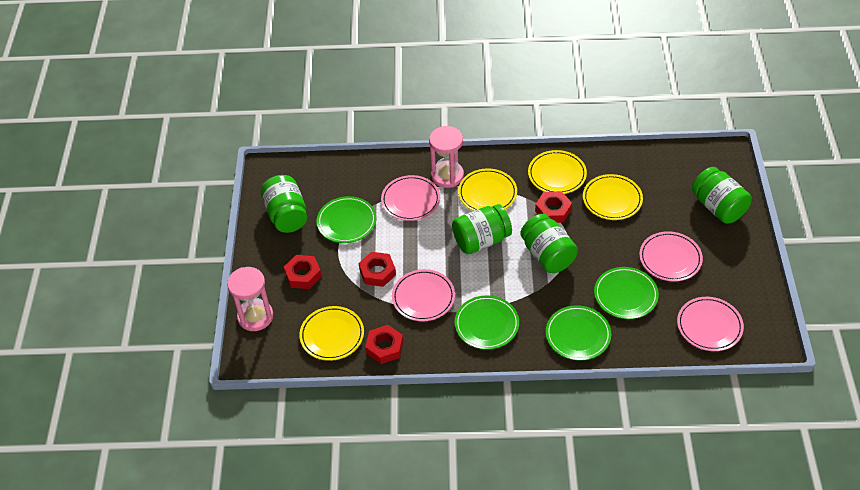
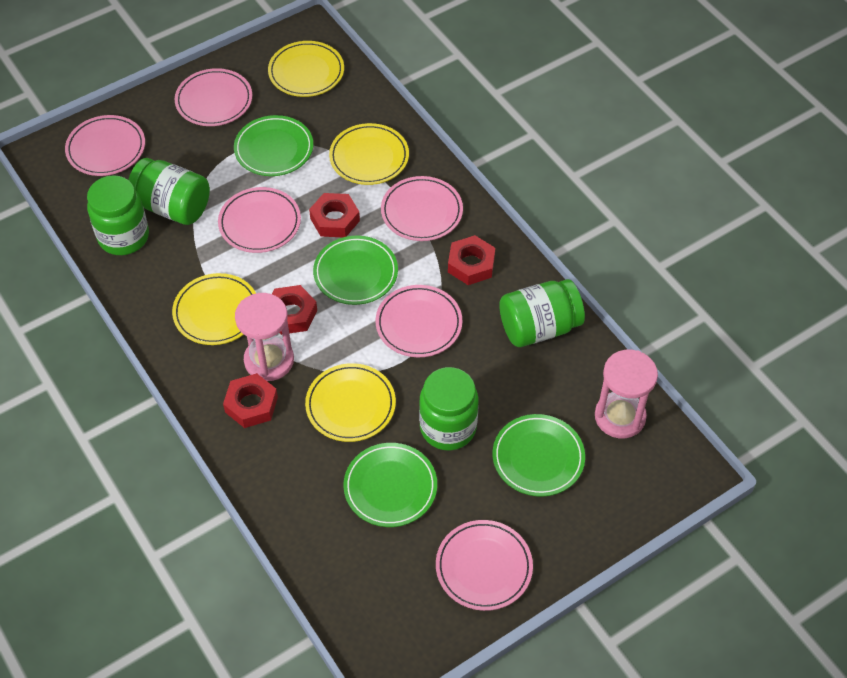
pink plate: 4 -> 6

